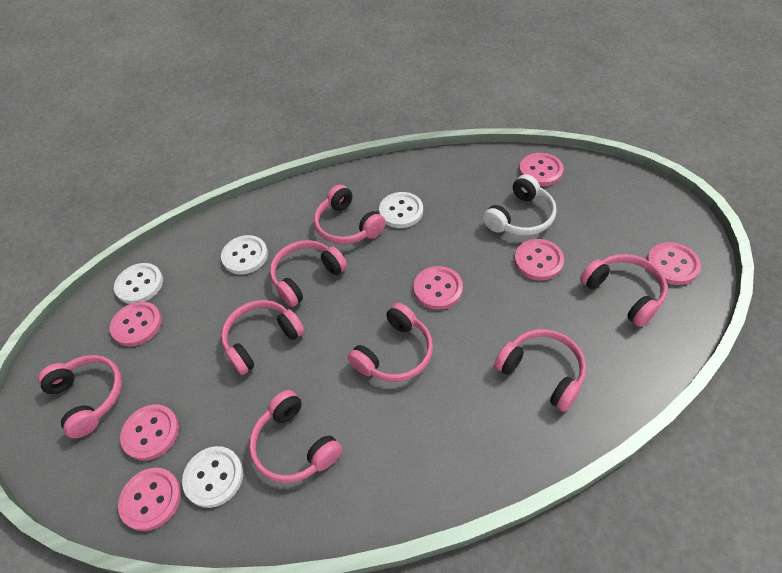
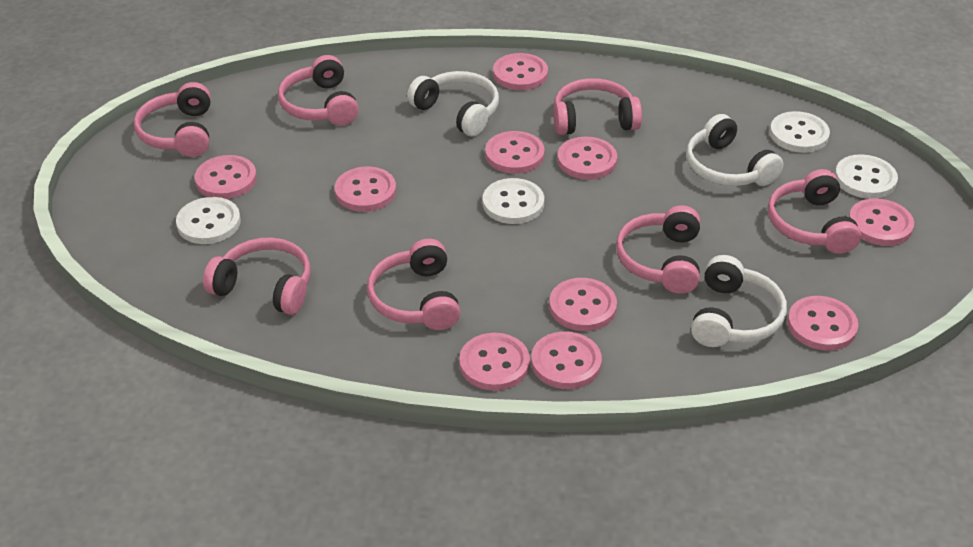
pink button: 7 -> 10
pink headphones: 8 -> 7
white headphones: 1 -> 3

